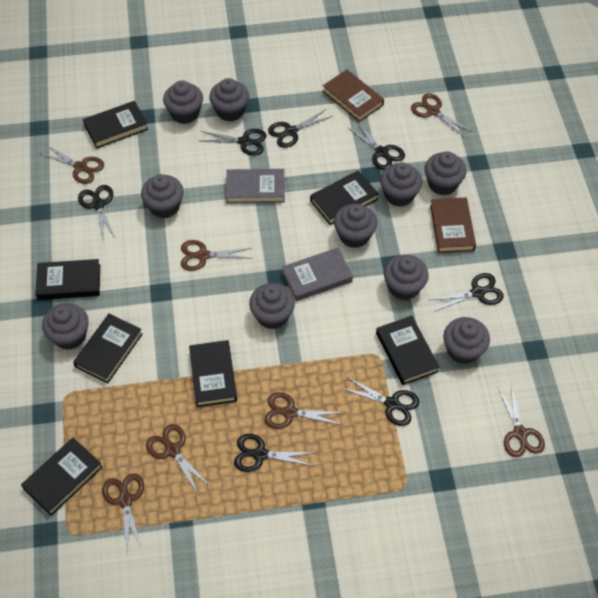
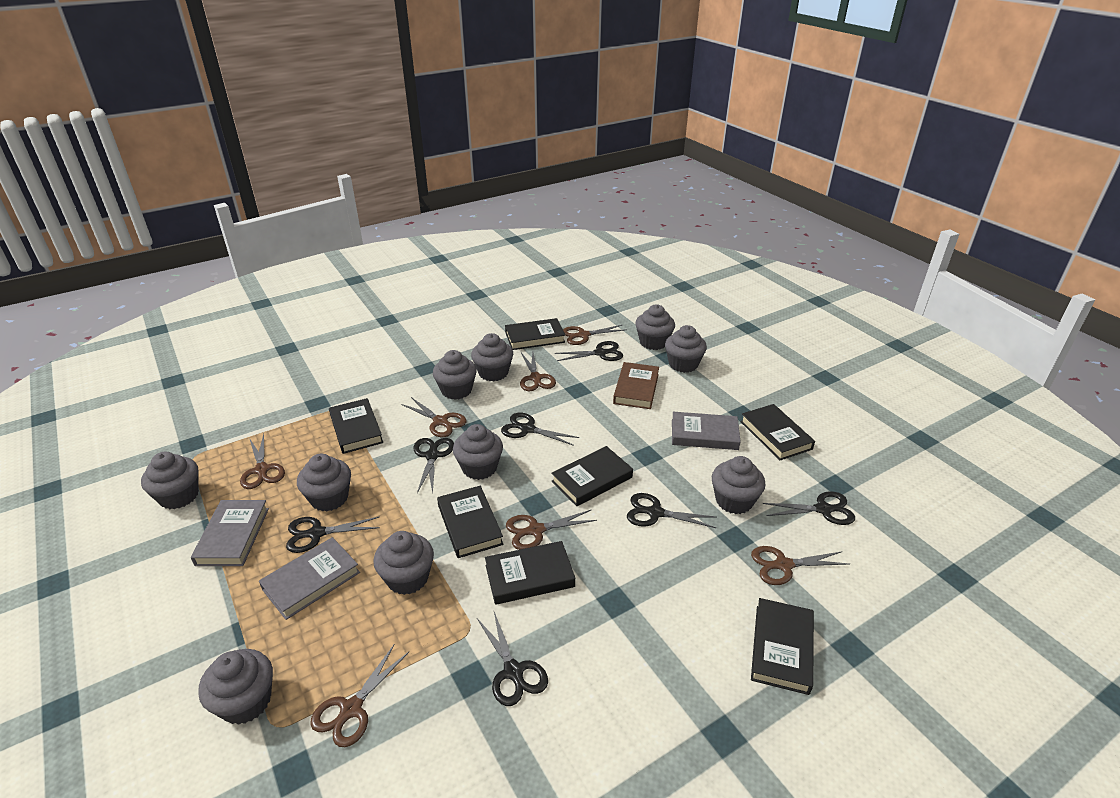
brown book: 2 -> 1
grey book: 2 -> 3

